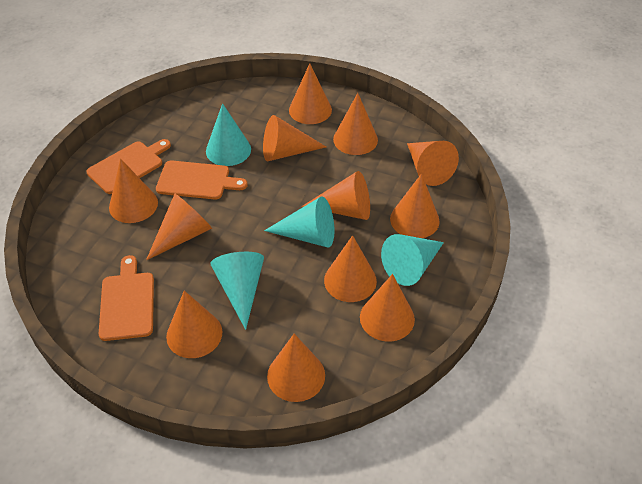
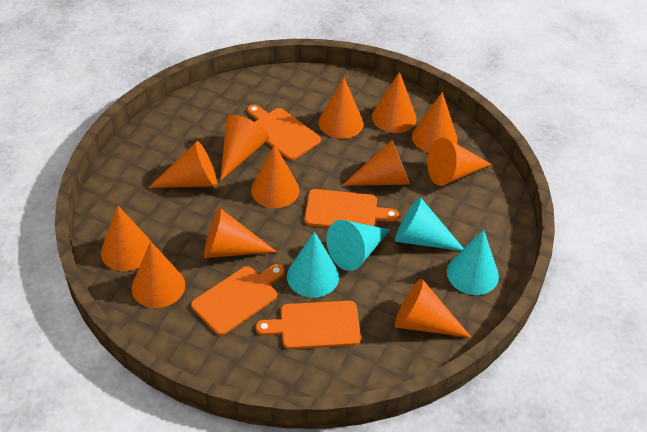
orange cutting board: 3 -> 4

